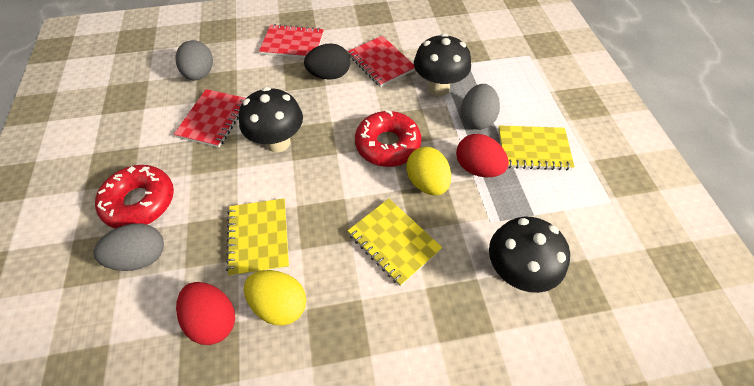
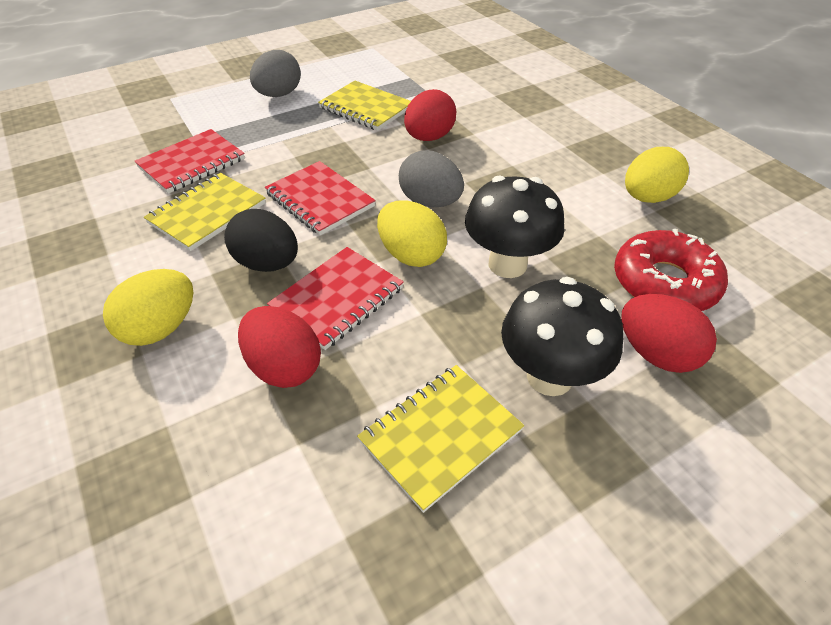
black mushroom: 3 -> 2
grey egg: 3 -> 2
red donut: 2 -> 1
red egg: 2 -> 3
yellow egg: 2 -> 3

